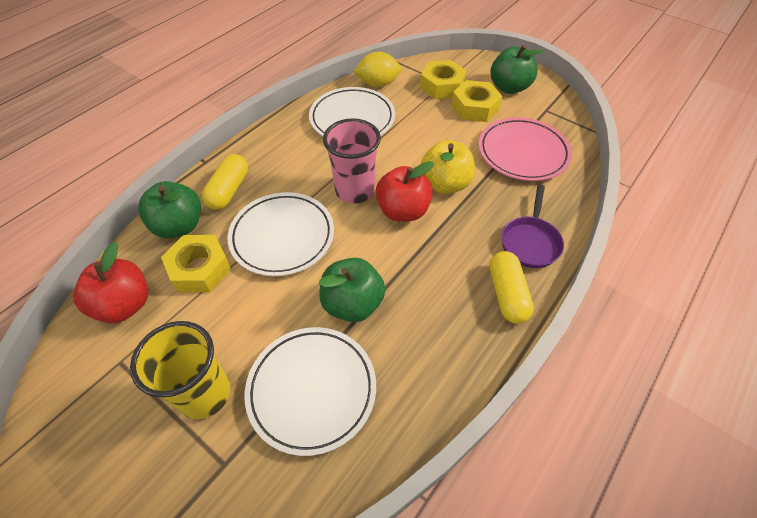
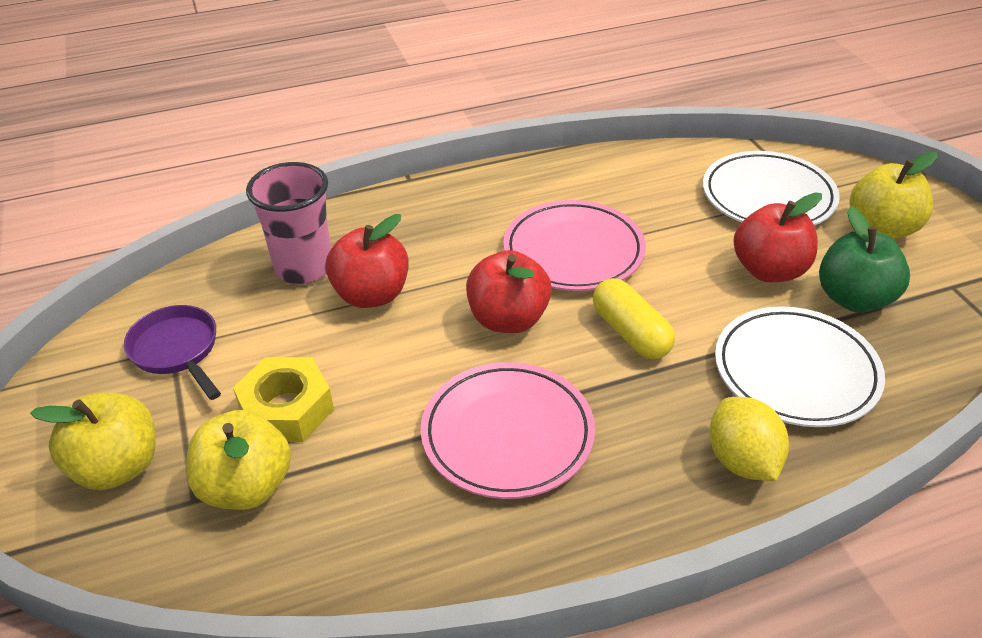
green apple: 3 -> 1
pink plate: 1 -> 2
red apple: 2 -> 3
white plate: 3 -> 2
yellow apple: 1 -> 3
yellow capsule: 2 -> 1
yellow cup: 1 -> 0
yellow nut: 3 -> 1

